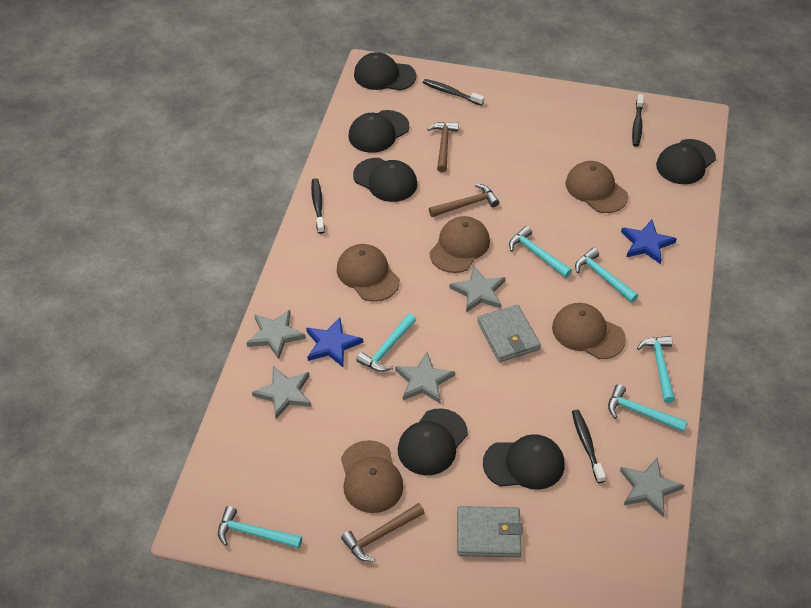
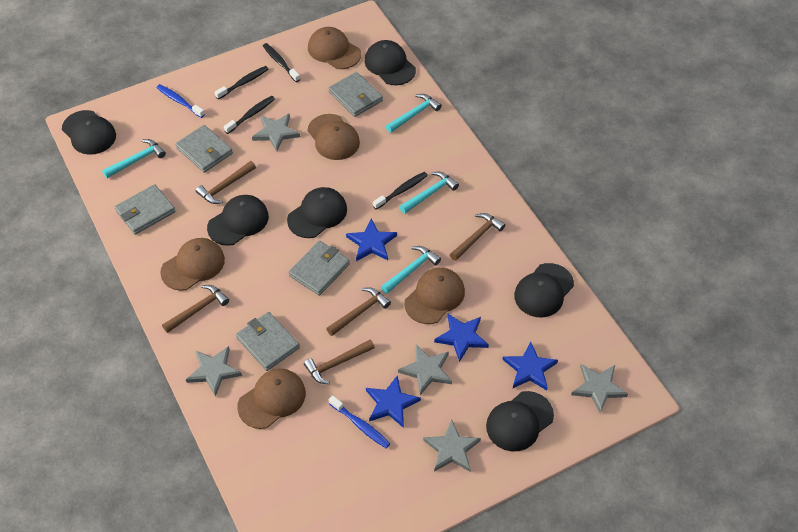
blue star: 2 -> 4
blue toothbrush: 0 -> 2
brown hammer: 3 -> 5
grey wallet: 2 -> 5
turquoise hammer: 6 -> 4

